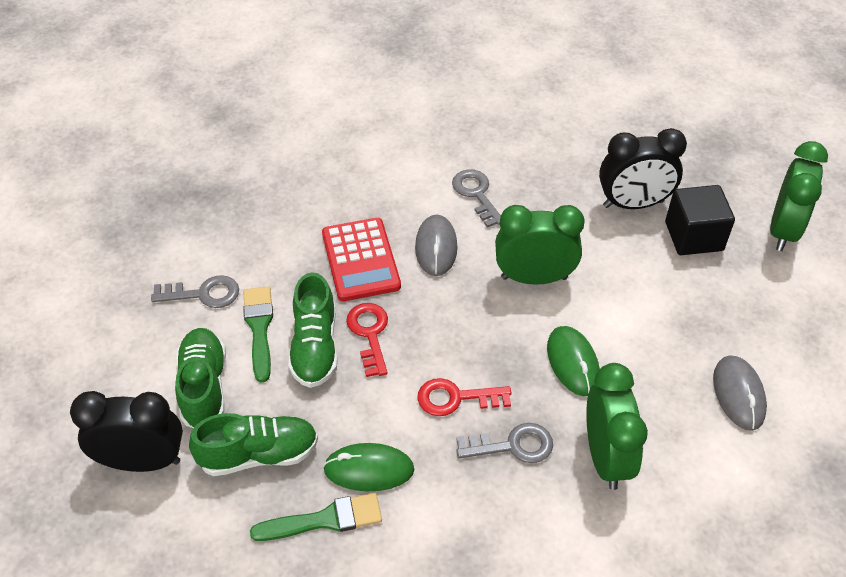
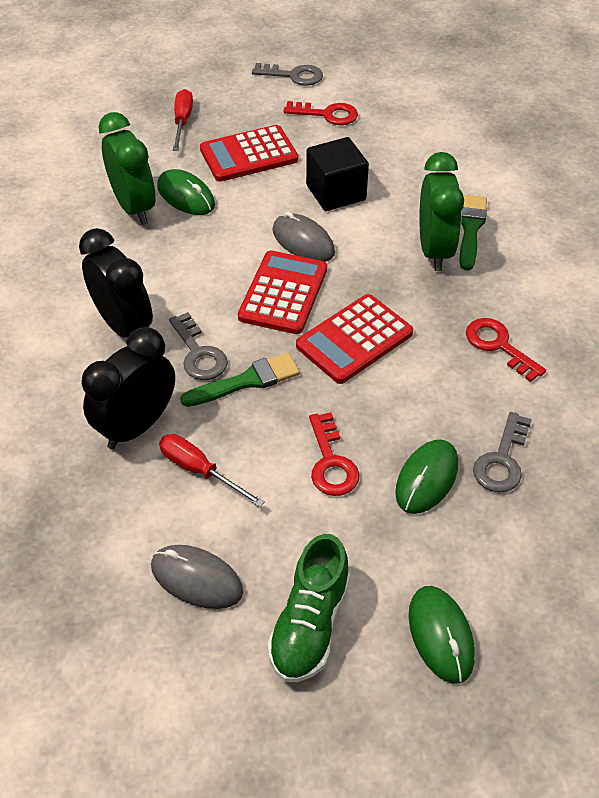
green clock: 3 -> 2
green mouse: 2 -> 3
green shoe: 3 -> 1
red calculator: 1 -> 3
red key: 2 -> 3
red screwdriver: 0 -> 2

